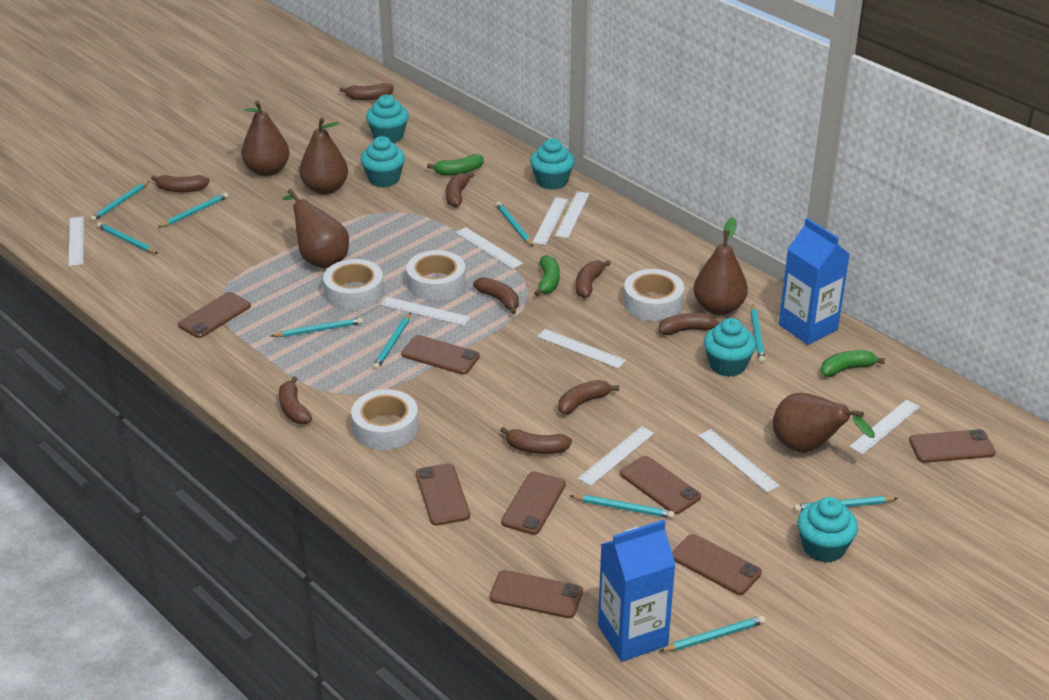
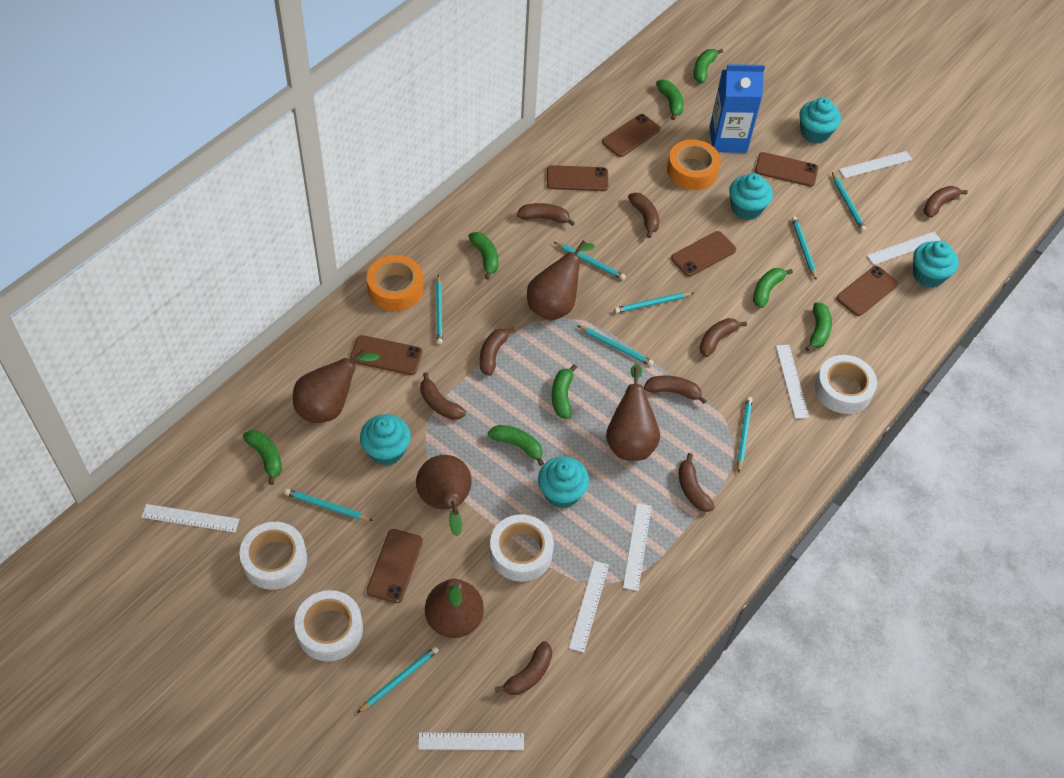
blue carton: 2 -> 1
brown phone: 8 -> 7
green banana: 3 -> 8
orange tape: 0 -> 2
turquoise pencil: 10 -> 9
white ruler: 9 -> 7

